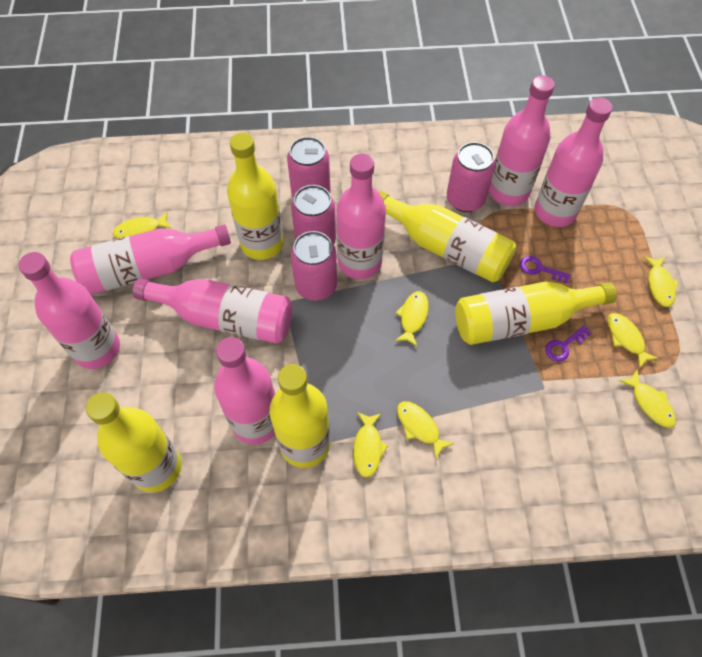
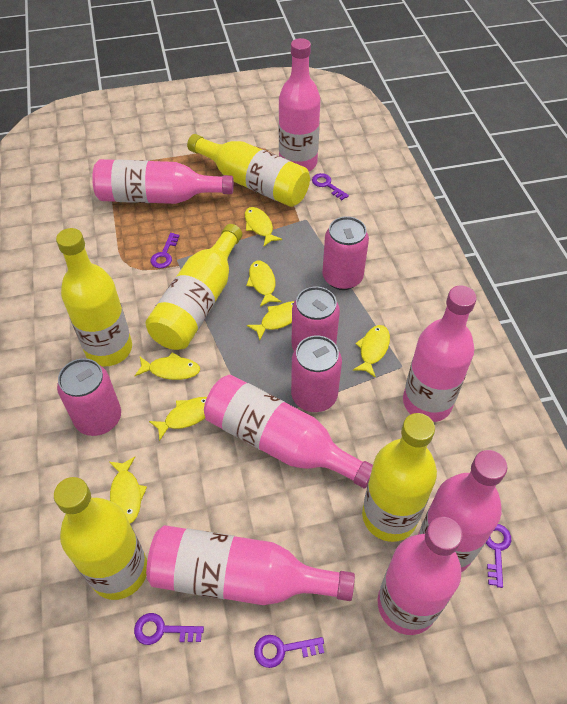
purple key: 2 -> 5

